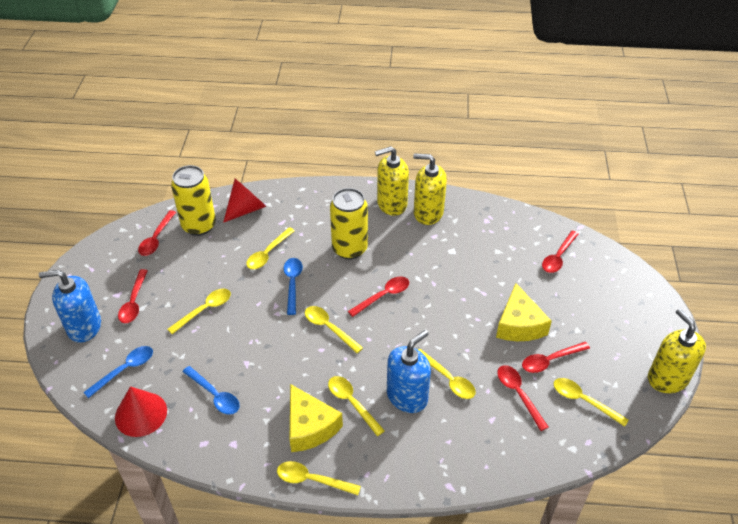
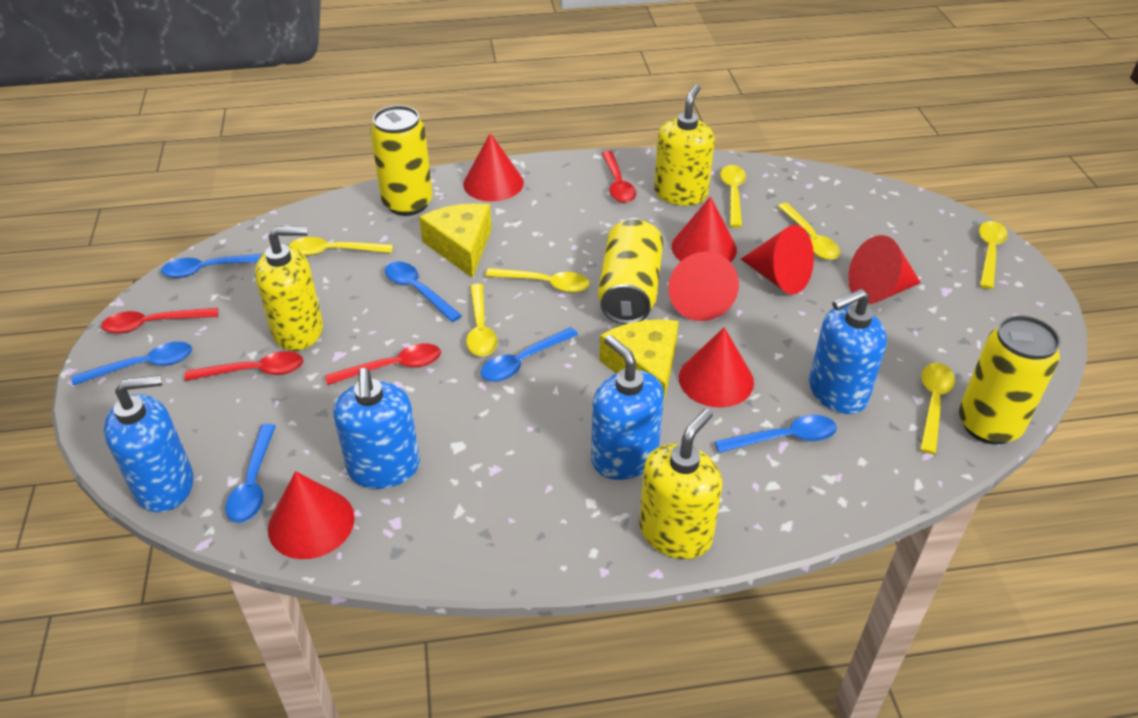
blue soap dispenser: 2 -> 4
blue spoon: 3 -> 6
red cone: 2 -> 7
red spoon: 6 -> 4
yellow can: 2 -> 3

